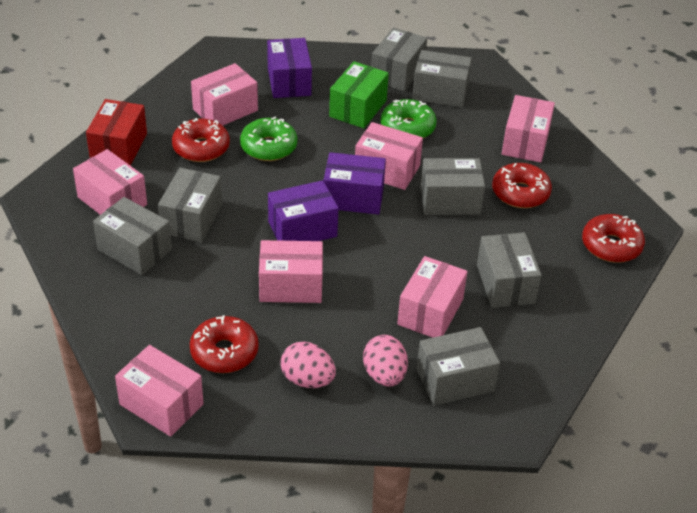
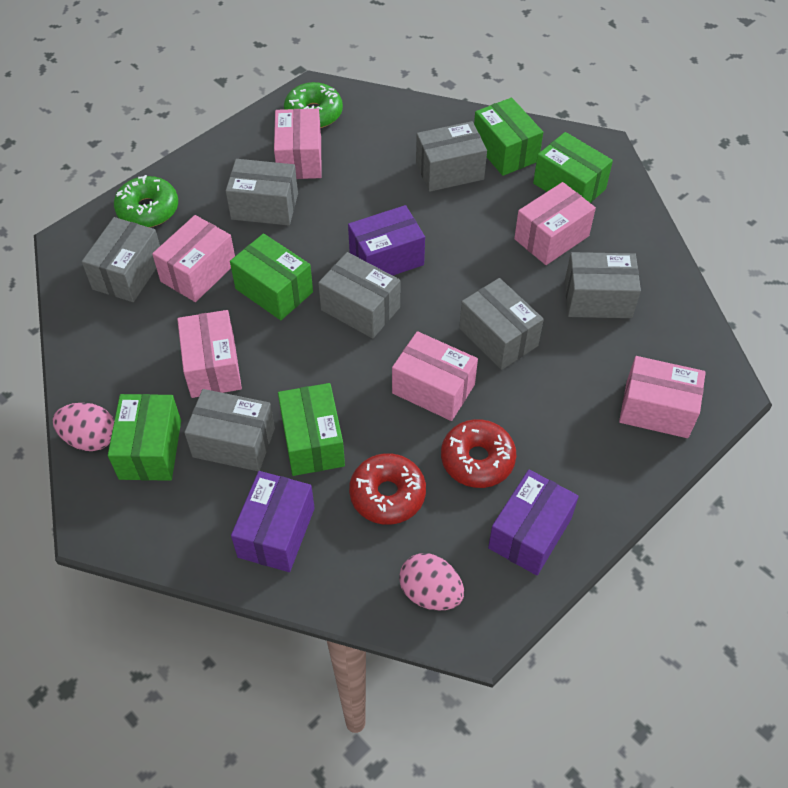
green box: 1 -> 5
pink box: 7 -> 6
red box: 1 -> 0
red donut: 4 -> 2

